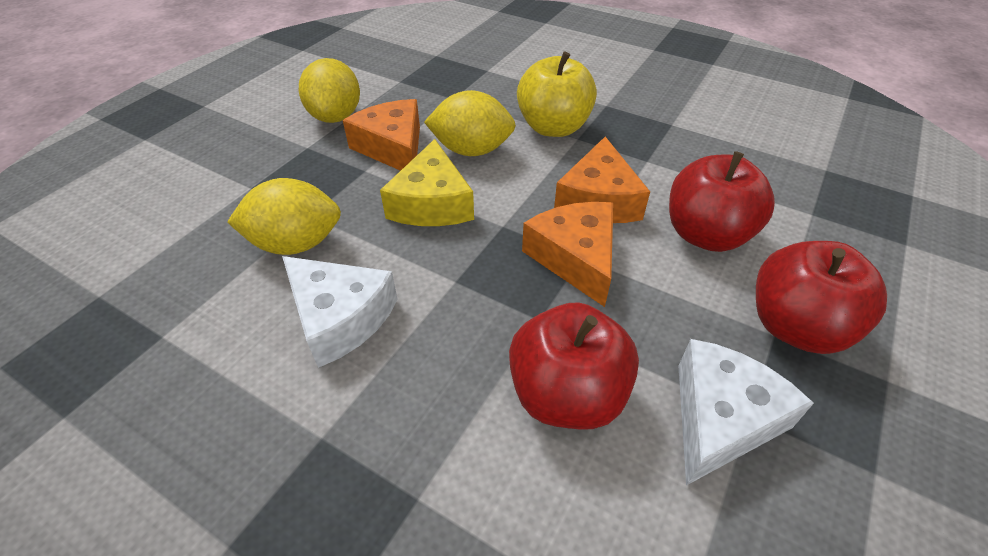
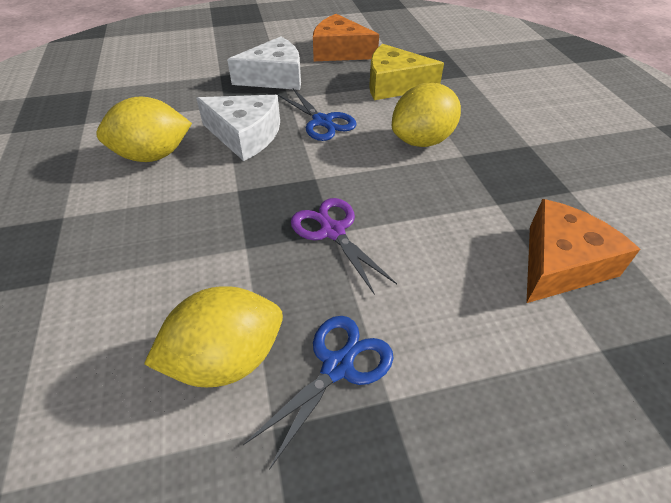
blue scissors: 0 -> 2
orange cheese: 3 -> 2
purple scissors: 0 -> 1
red apple: 3 -> 0
yellow apple: 1 -> 0

